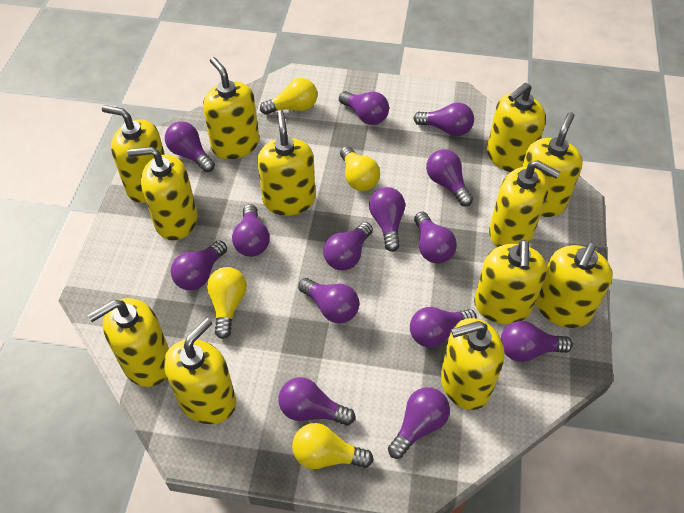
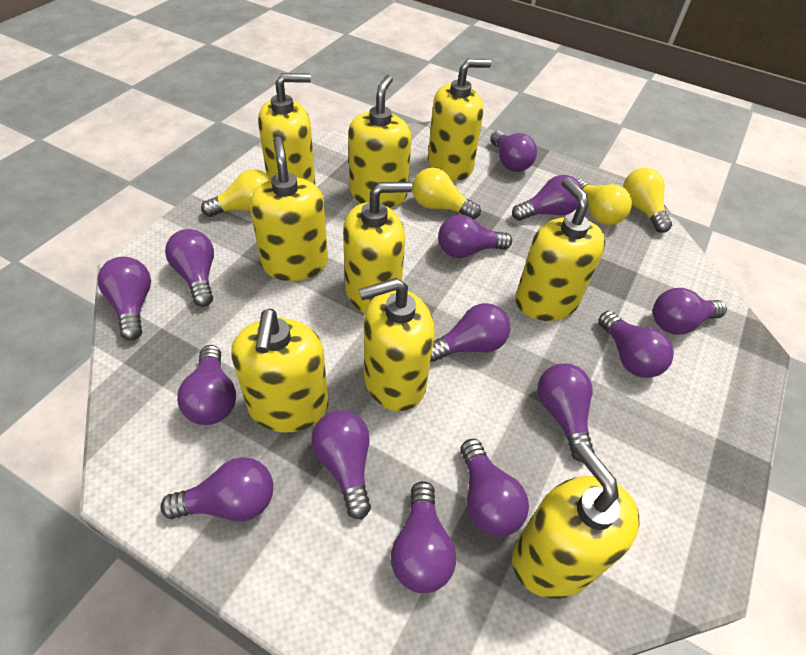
yellow soap dispenser: 12 -> 9

